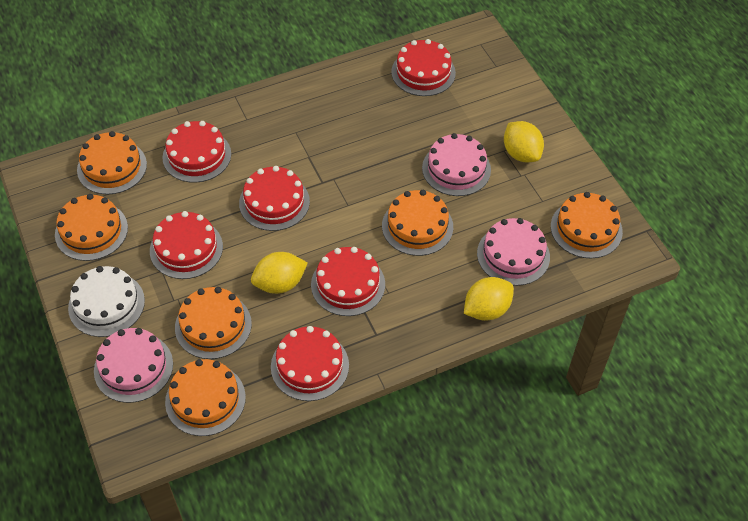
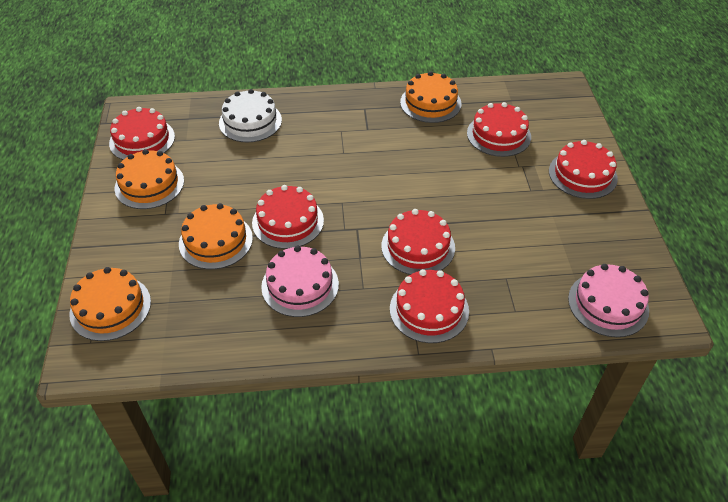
orange cake: 6 -> 4
pink cake: 3 -> 2
yellow lemon: 3 -> 0

